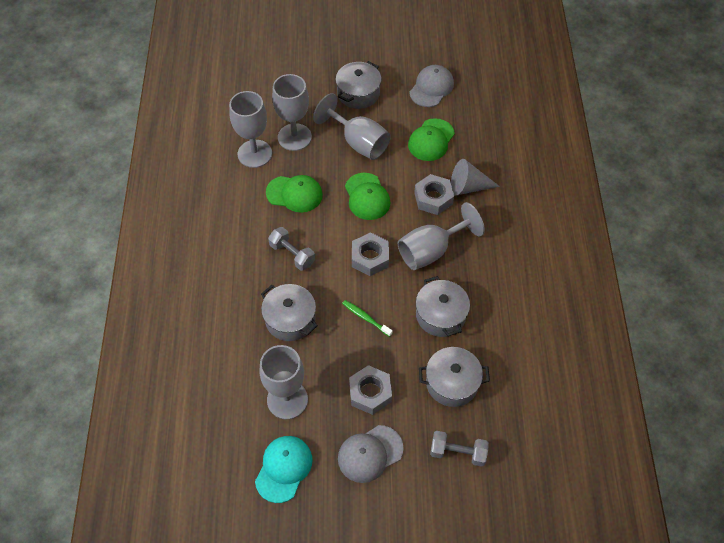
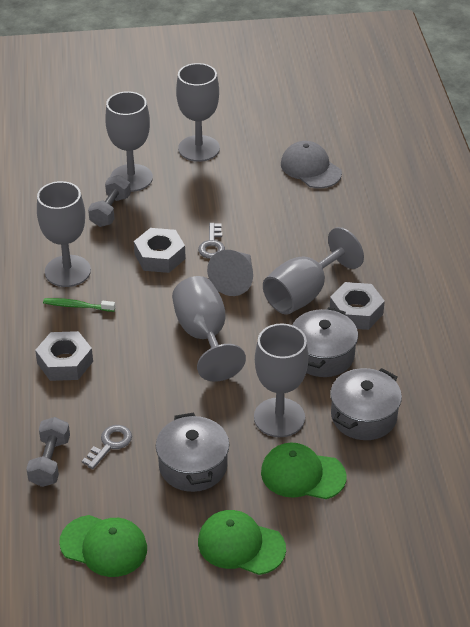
grey cap: 2 -> 1
grey goblet: 5 -> 6
grey key: 0 -> 2
grey pot: 4 -> 3
turquoise cap: 1 -> 0

